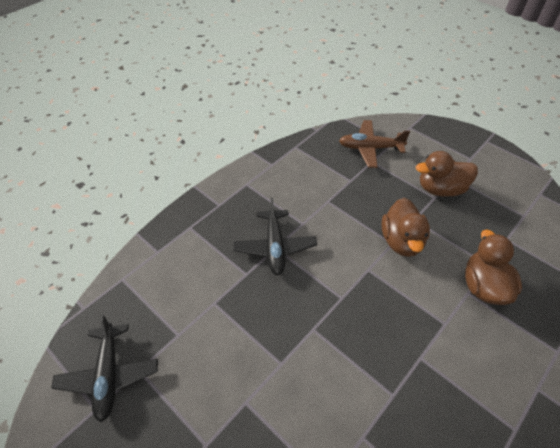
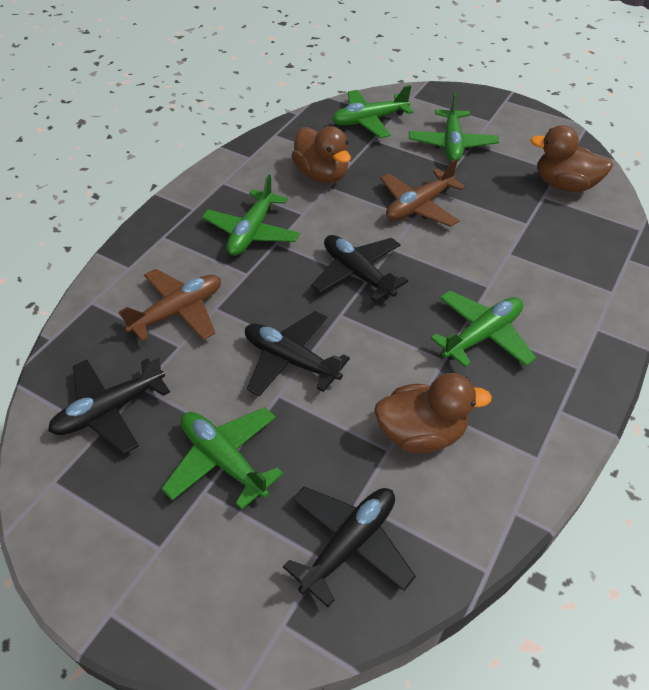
black plane: 2 -> 4
brown plane: 1 -> 2
green plane: 0 -> 5

